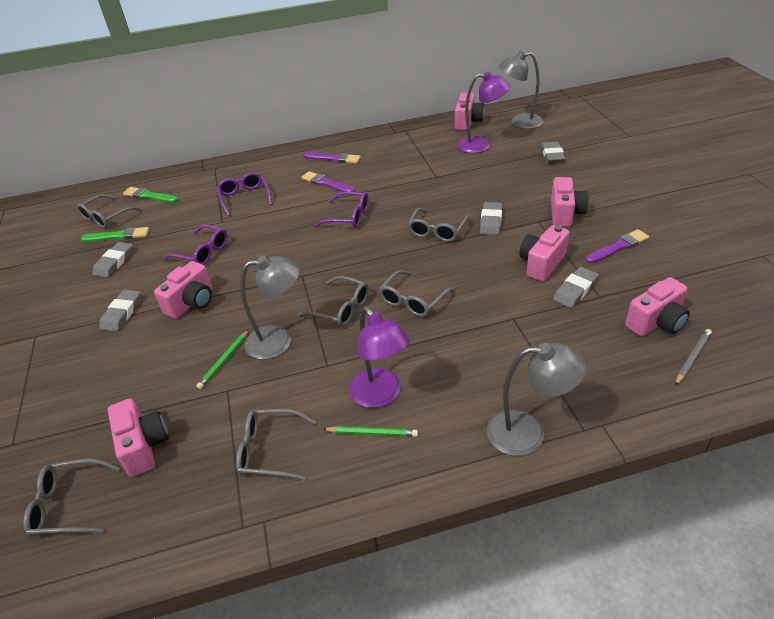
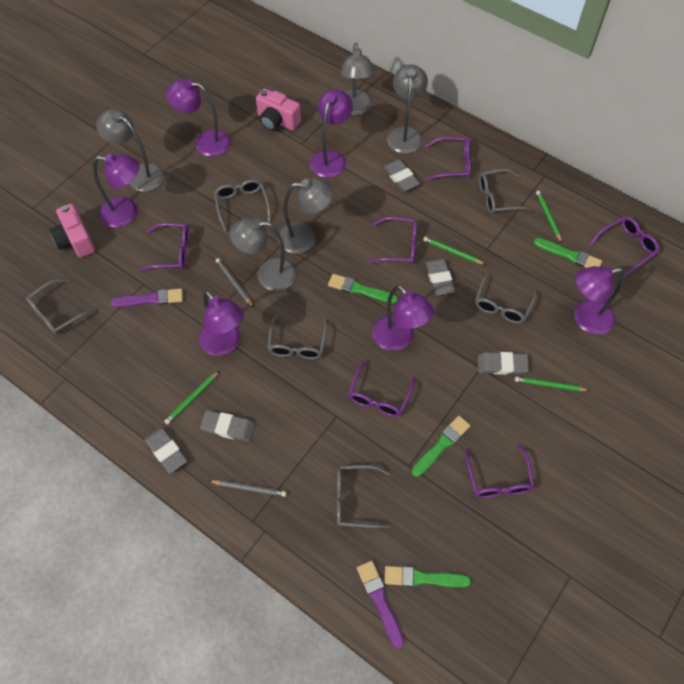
green brush: 2 -> 4
green pencil: 2 -> 4
grey lamp: 3 -> 5
grey pencil: 1 -> 2
pink camera: 6 -> 2
purple brush: 3 -> 2
purple glasses: 3 -> 6
purple lamp: 2 -> 6

